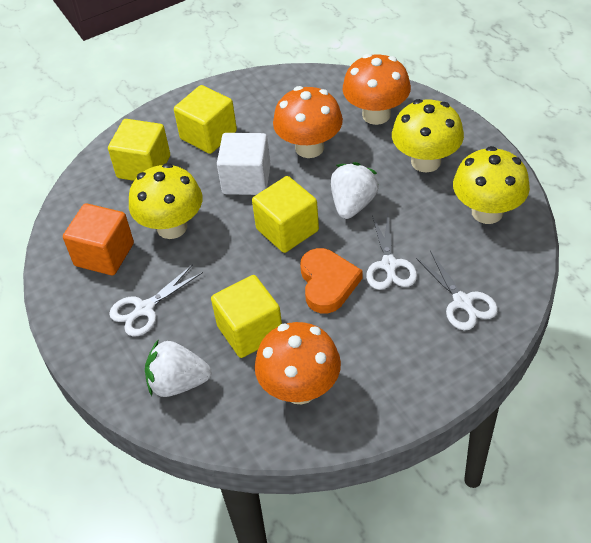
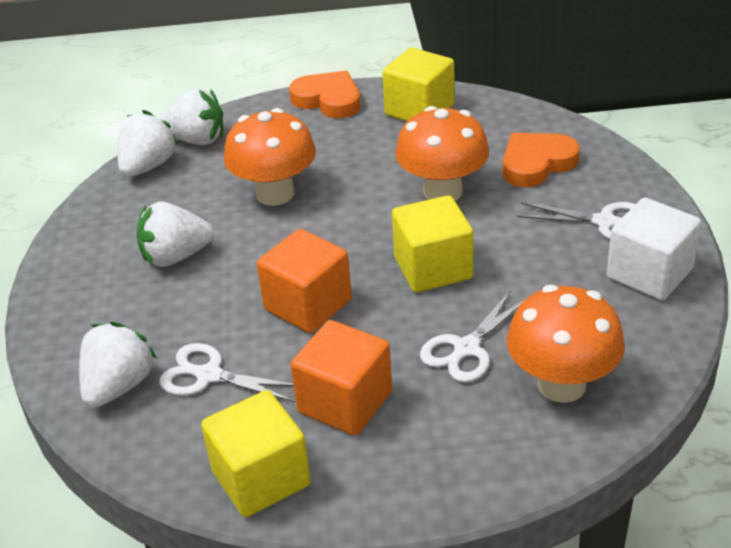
orange cube: 1 -> 2
orange heart: 1 -> 2
white strawberry: 2 -> 4
yellow cube: 4 -> 3
yellow mushroom: 3 -> 0

